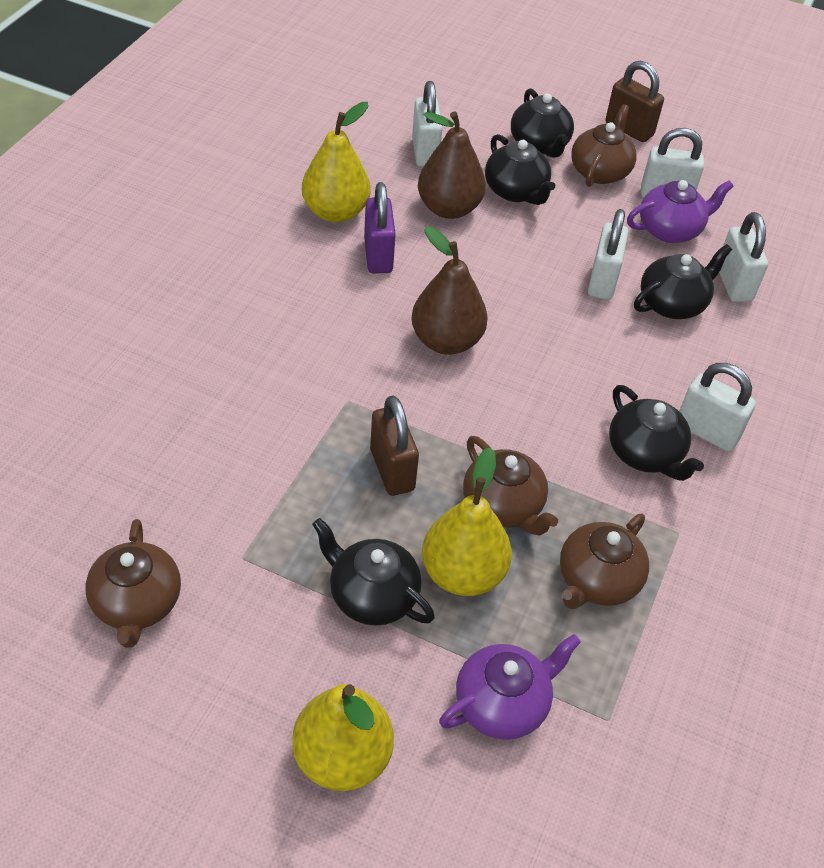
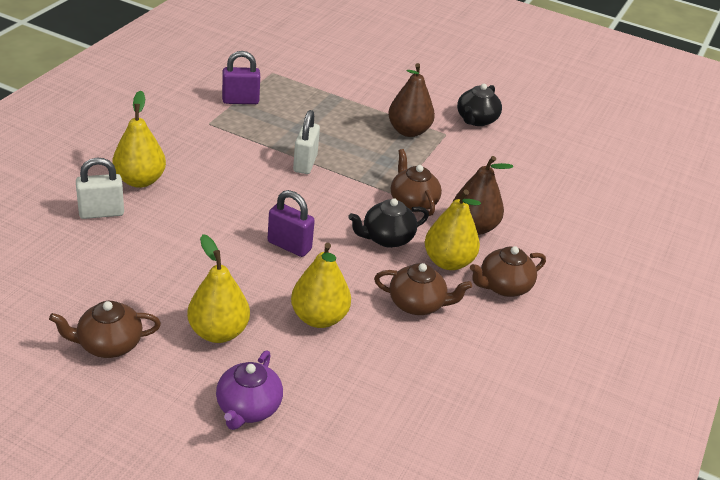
black teapot: 5 -> 2
brown padlock: 2 -> 0
purple padlock: 1 -> 2
purple teapot: 2 -> 1
white padlock: 5 -> 2
yellow pear: 3 -> 4

